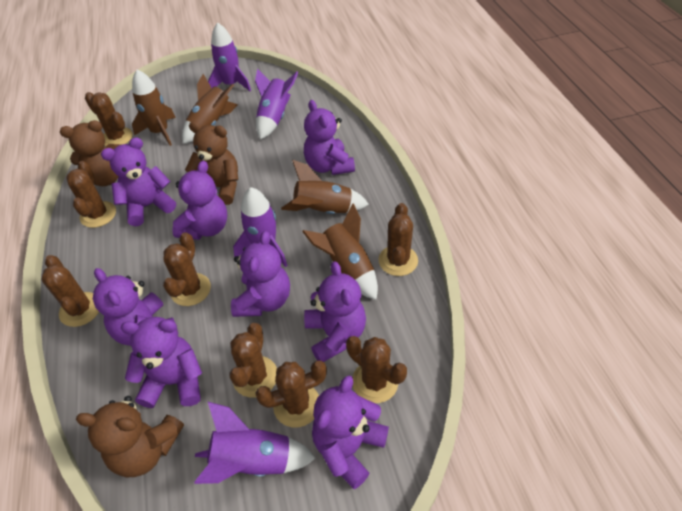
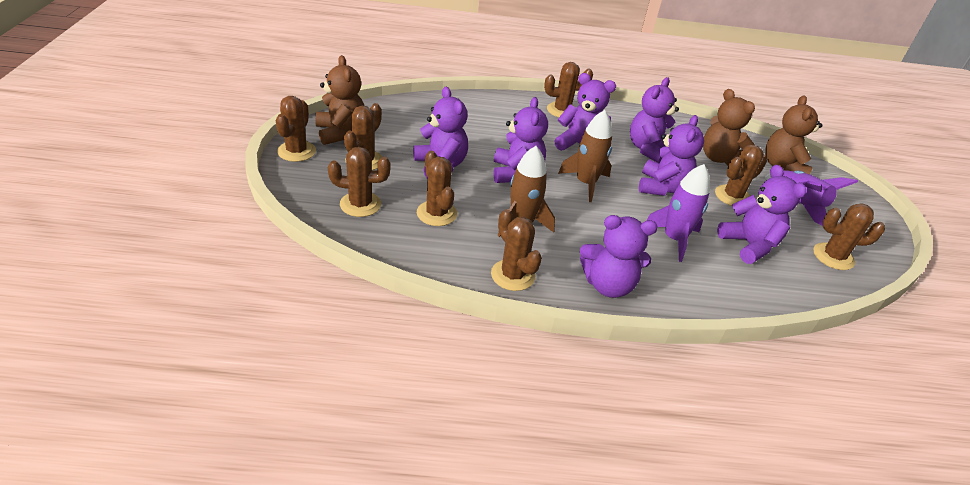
brown rocket: 4 -> 2
purple rocket: 4 -> 2
purple teddy bear: 8 -> 7

